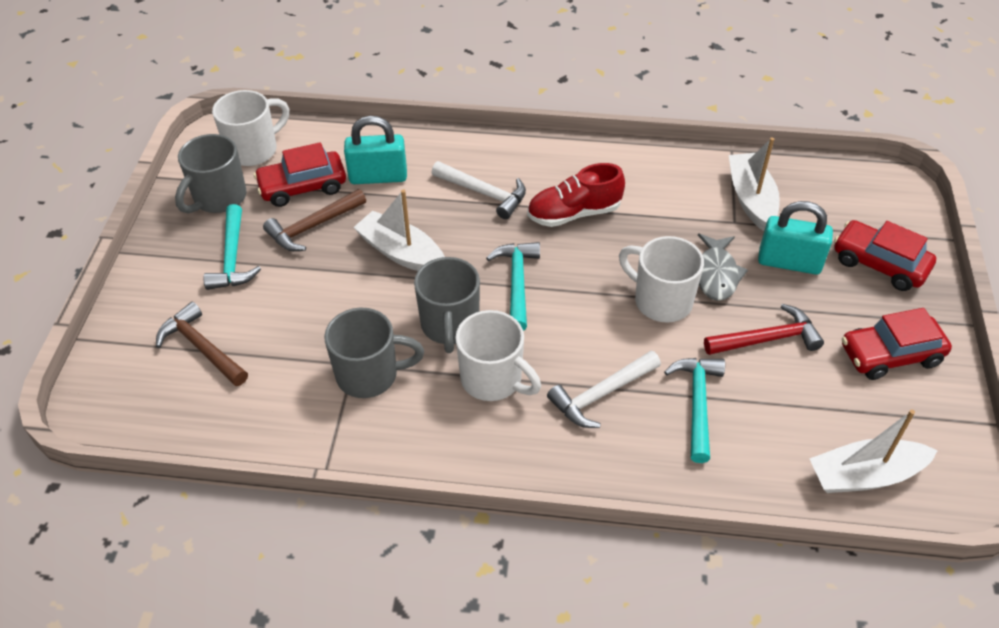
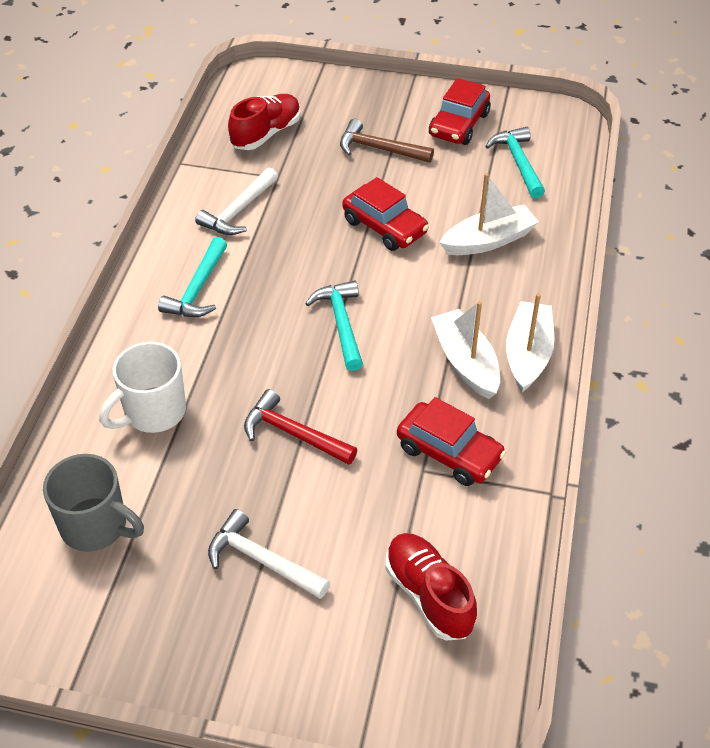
brown hammer: 2 -> 1
grey fish: 1 -> 0
grey mug: 3 -> 1
red shoe: 1 -> 2
turquoise padlock: 2 -> 0
white mug: 3 -> 1

